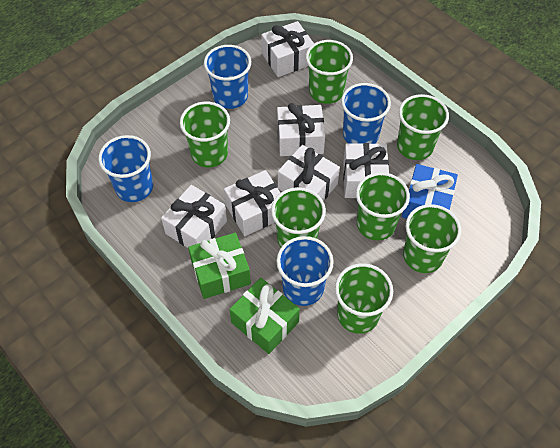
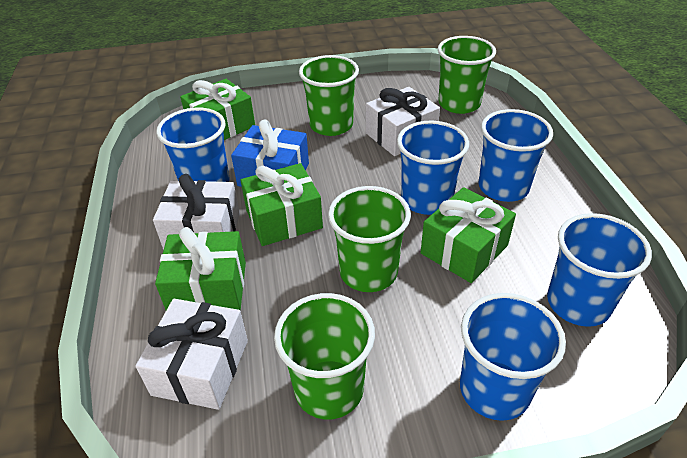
blue cup: 4 -> 5
green cup: 7 -> 4
green gift: 2 -> 4
white gift: 6 -> 3

